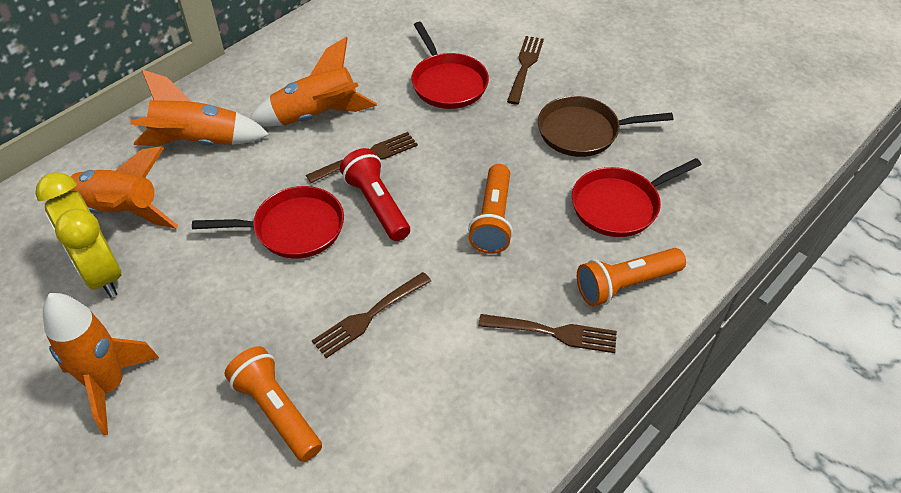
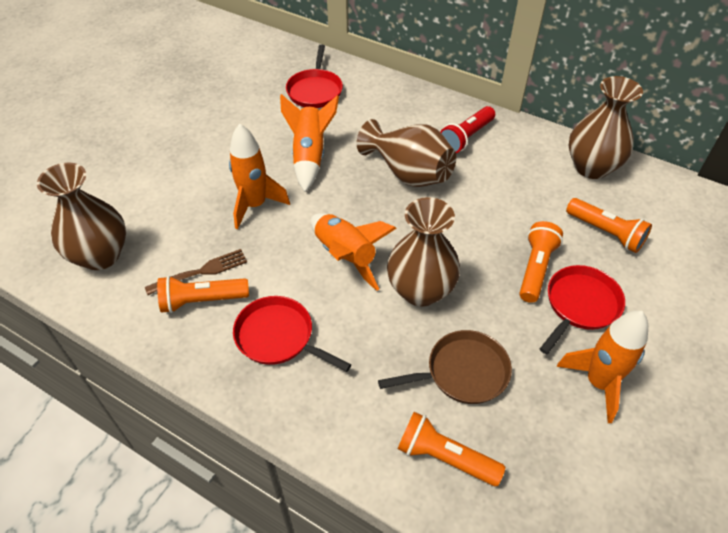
brown fork: 4 -> 1
brown vase: 0 -> 4
orange flashlight: 3 -> 4
yellow clock: 1 -> 0

